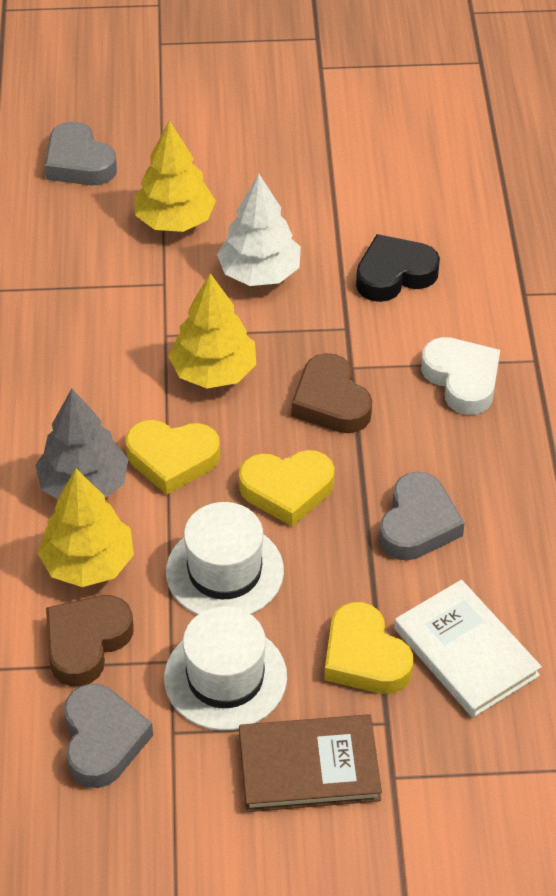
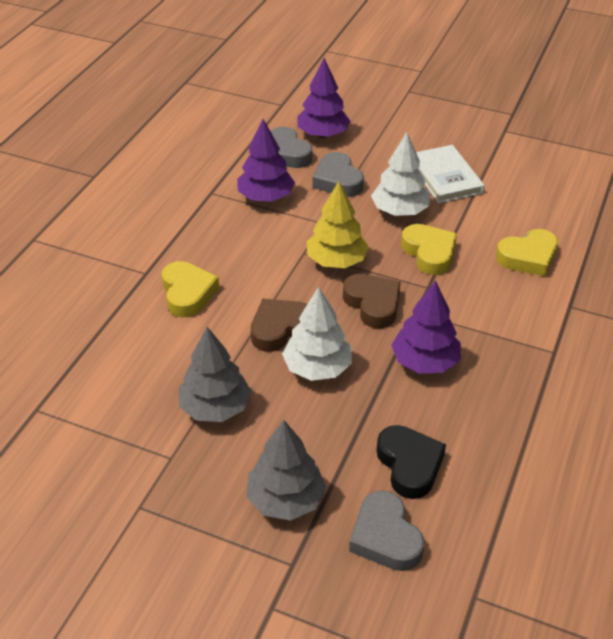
brown book: 1 -> 0
grey tree: 1 -> 2
purple tree: 0 -> 3
white hat: 2 -> 0
white heart: 1 -> 0
white tree: 1 -> 2
yellow tree: 3 -> 1

